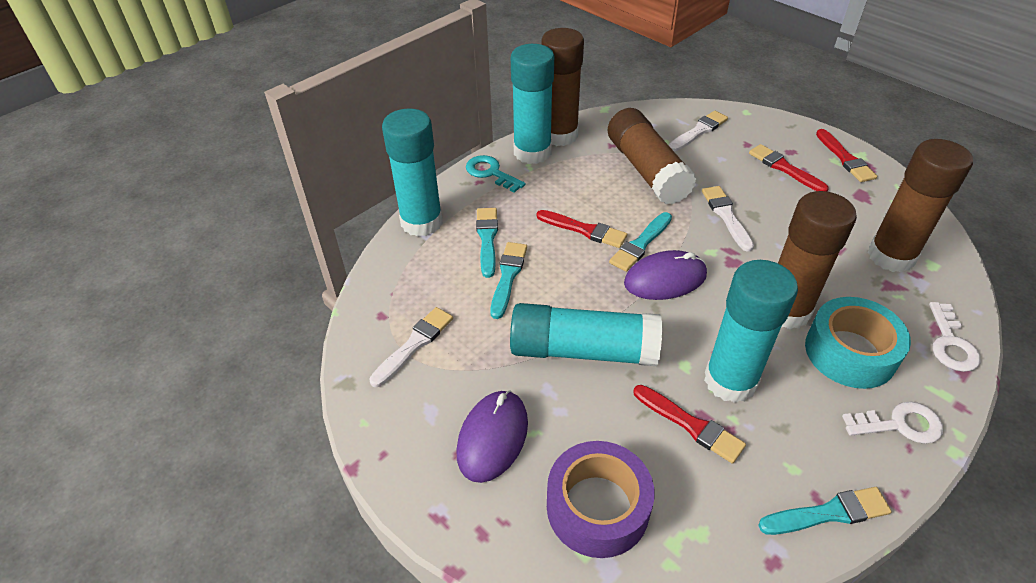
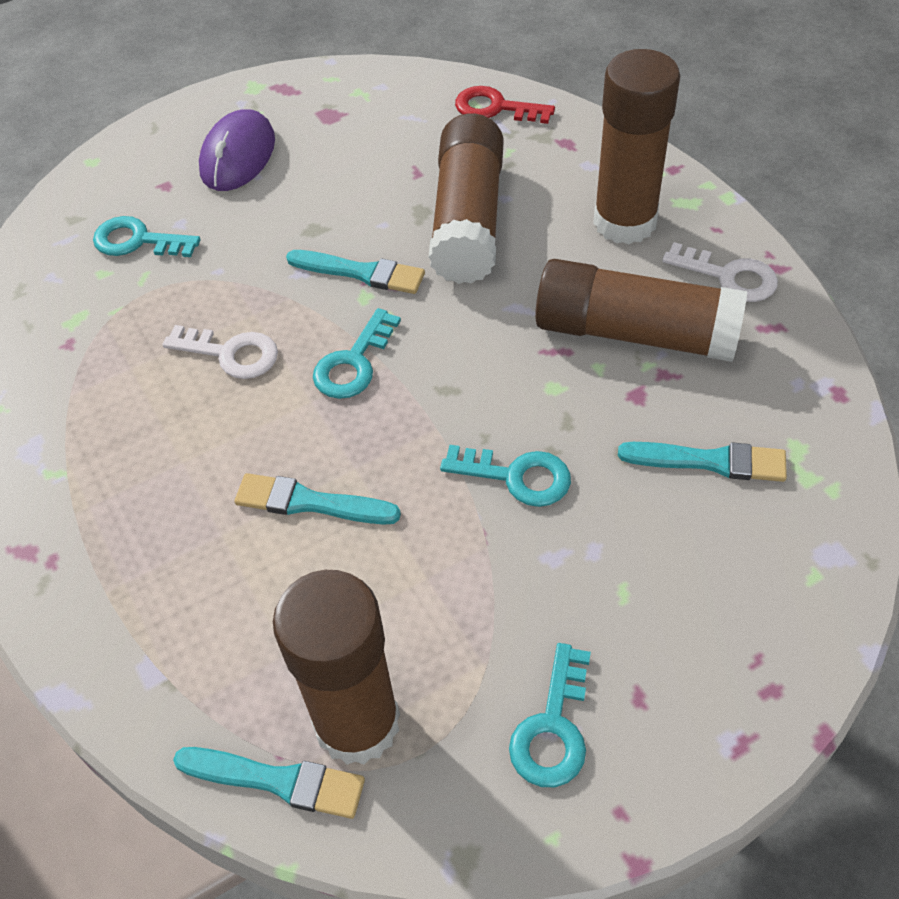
purple mouse: 2 -> 1
purple tape: 1 -> 0
red brush: 4 -> 0
red key: 0 -> 1
turquoise glue stick: 4 -> 0
turquoise key: 1 -> 4
turquoise tape: 1 -> 0
white brush: 3 -> 0

